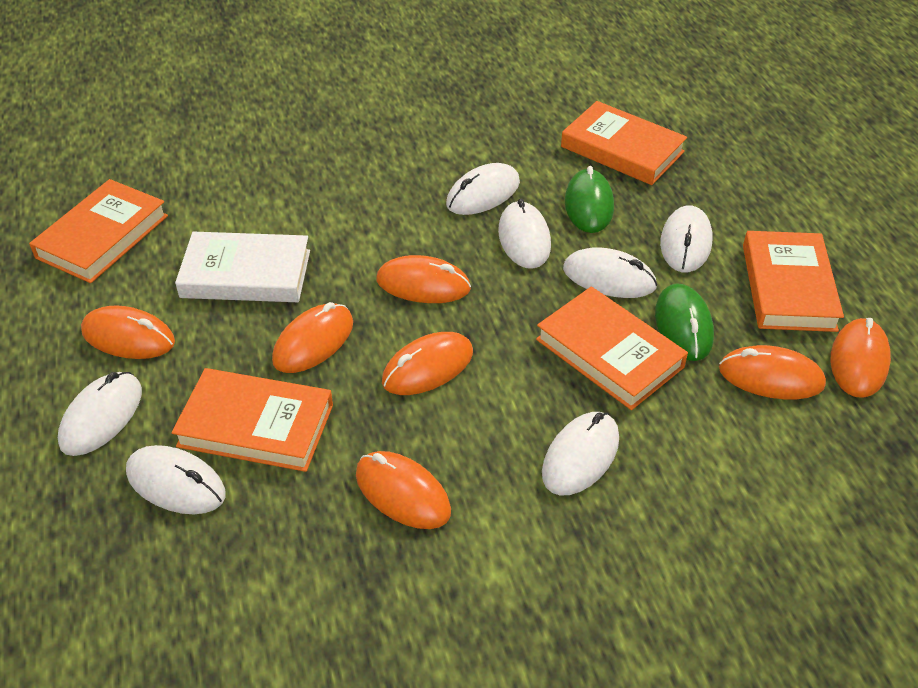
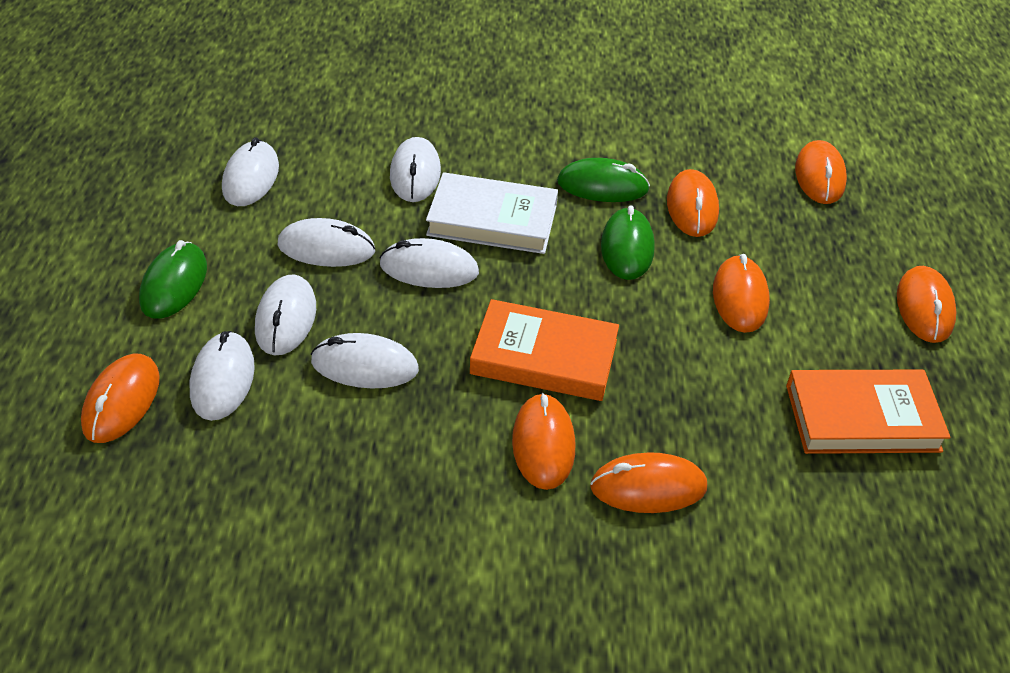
green mouse: 2 -> 3
orange book: 5 -> 2

